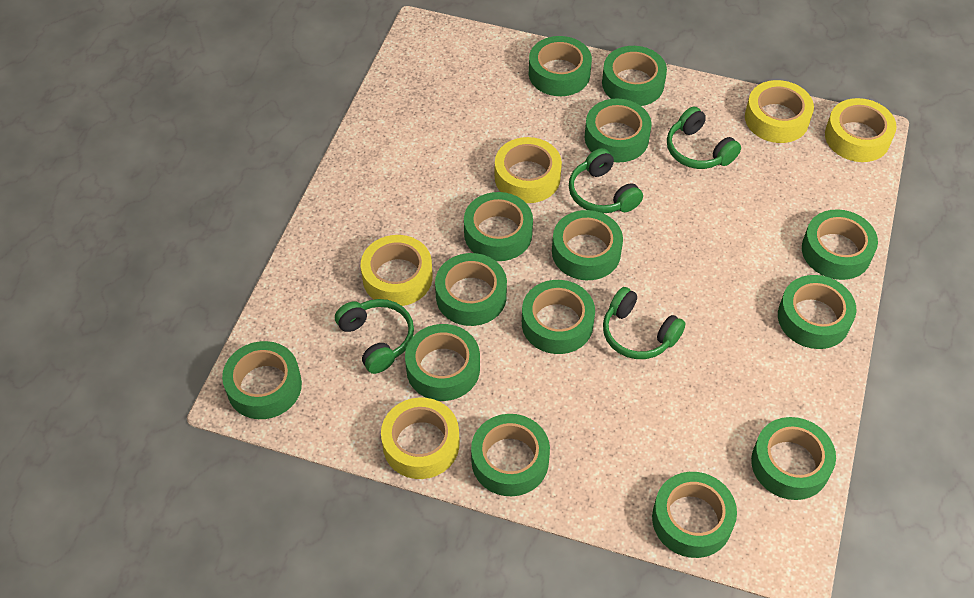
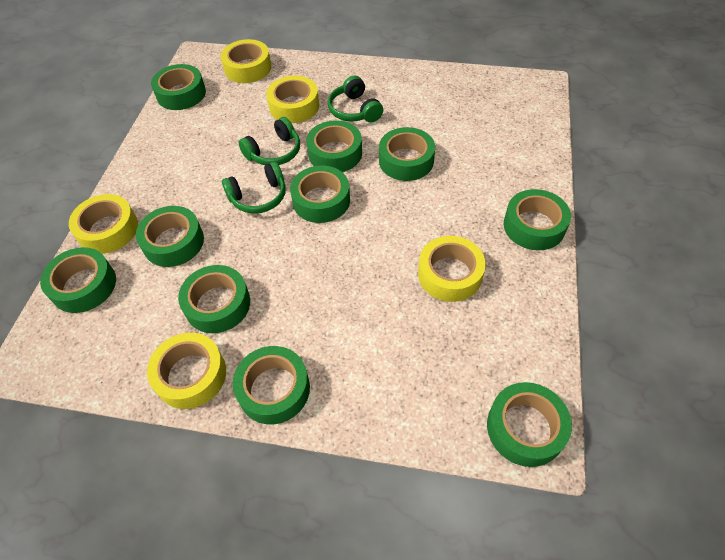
green headphones: 4 -> 3
green tape: 14 -> 10

